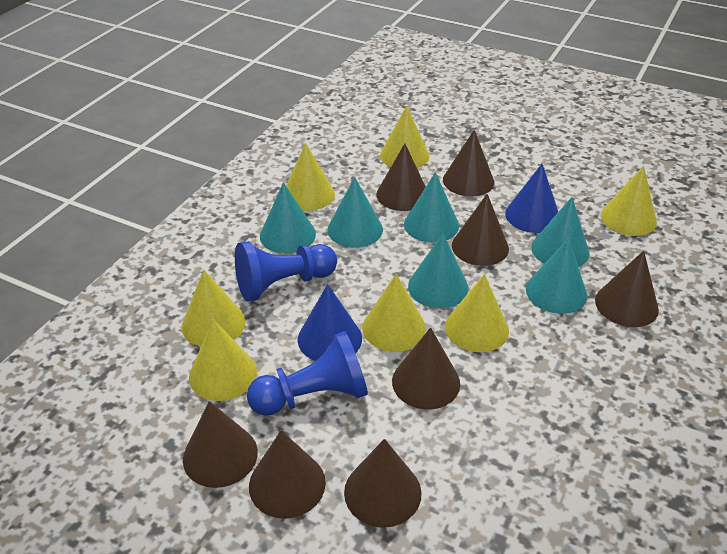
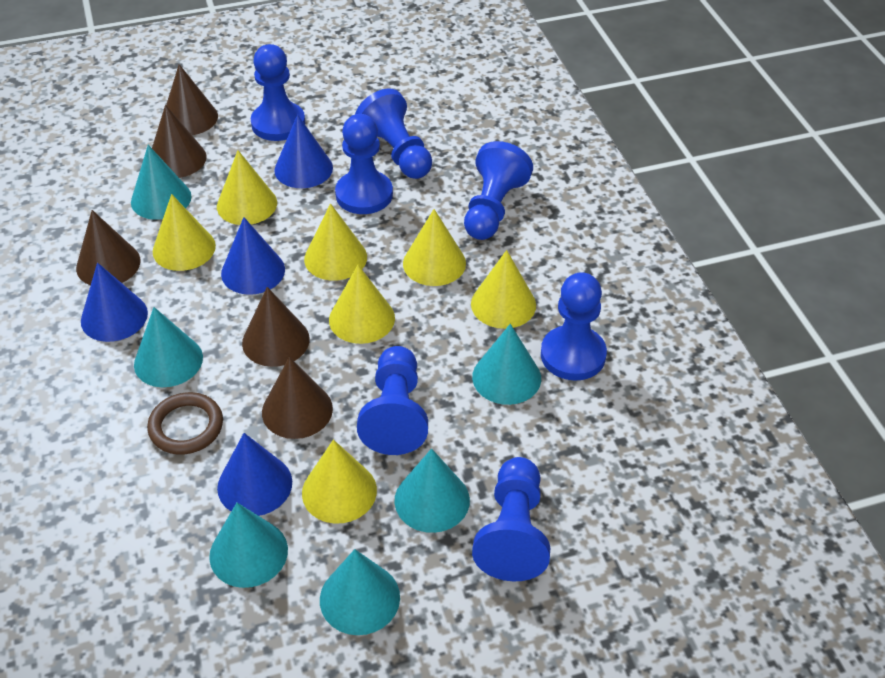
blue cone: 2 -> 4
blue pawn: 2 -> 7
brown cone: 8 -> 5
brown ring: 0 -> 1

